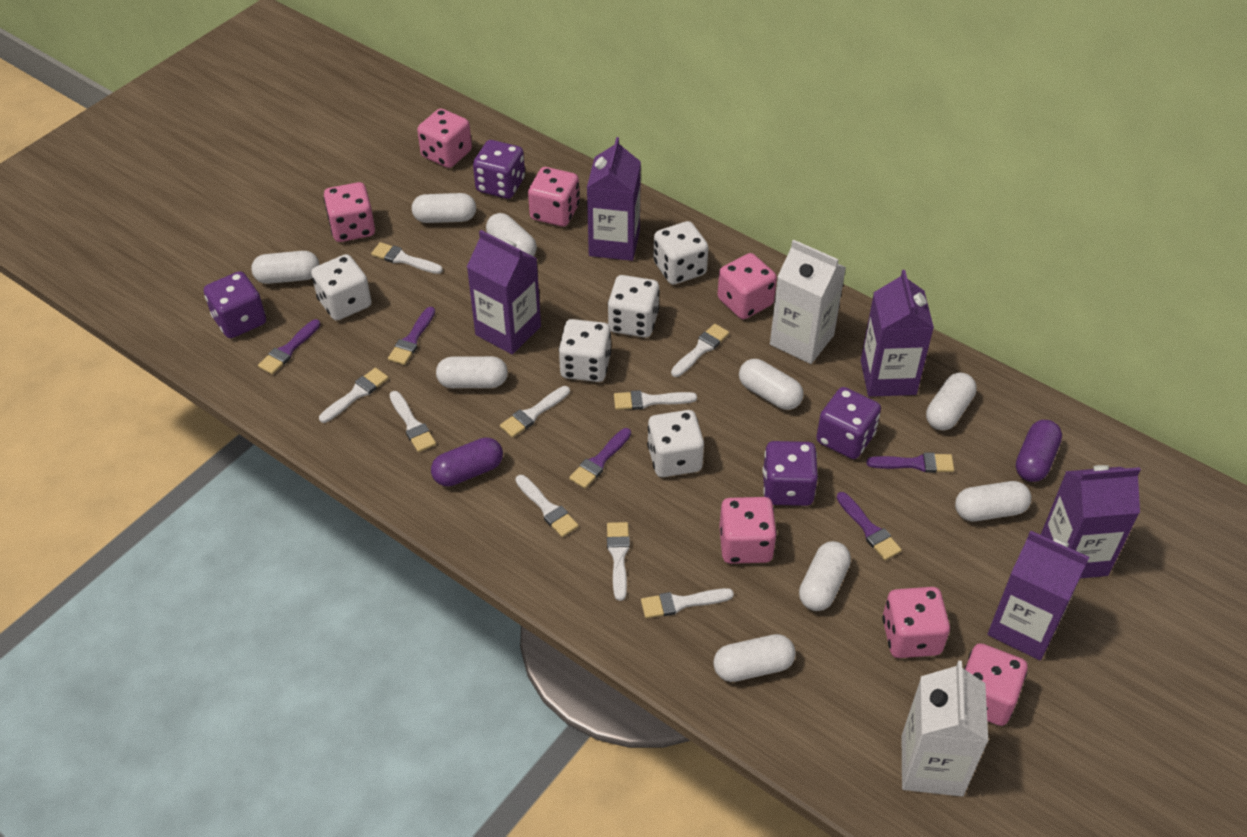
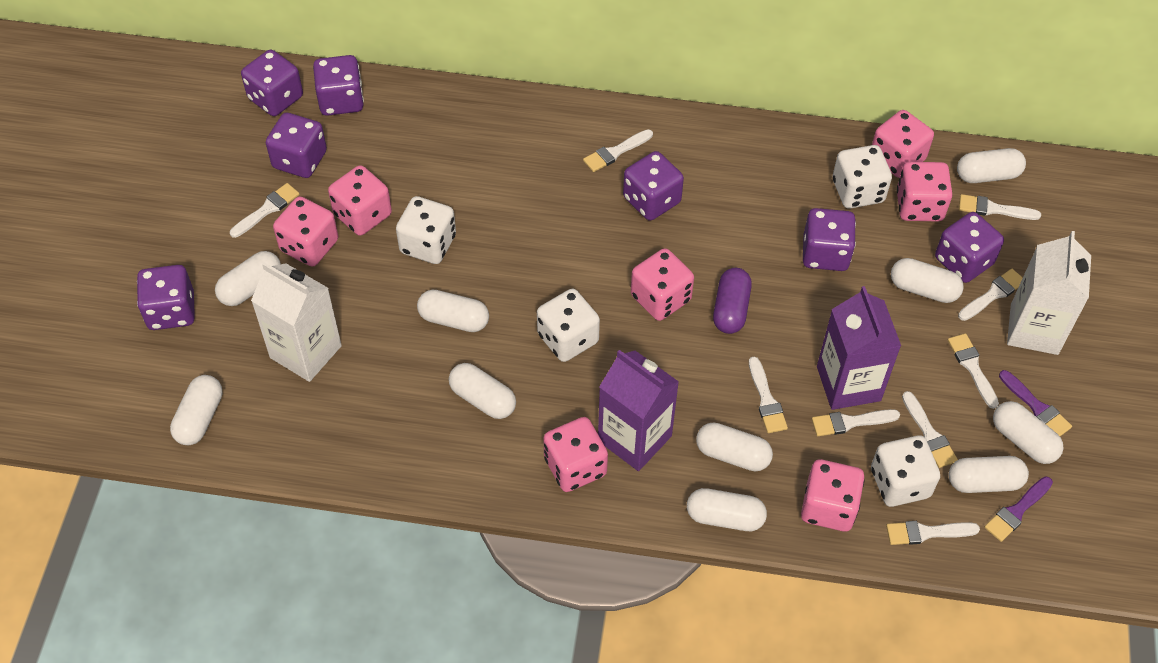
purple brush: 5 -> 2
purple capsule: 2 -> 1
purple carton: 5 -> 2
purple dice: 4 -> 7
white capsule: 9 -> 10
white dice: 5 -> 4

